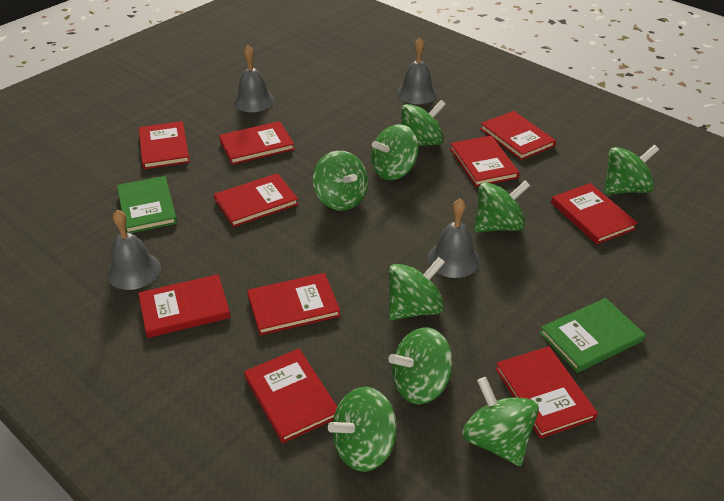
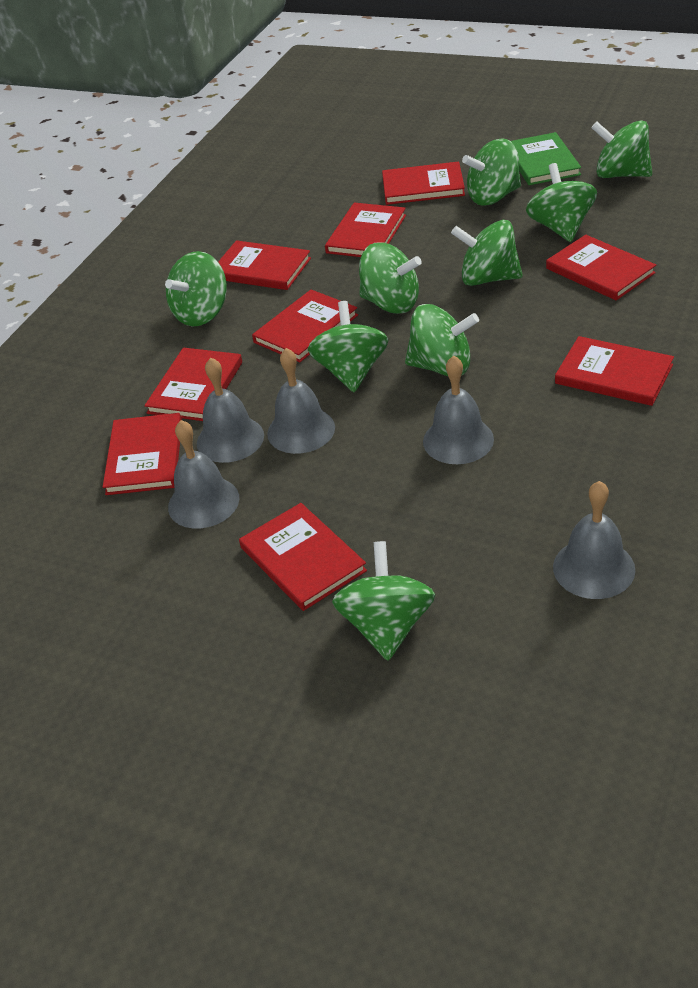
green book: 2 -> 1
grey bell: 4 -> 5
red book: 10 -> 9

